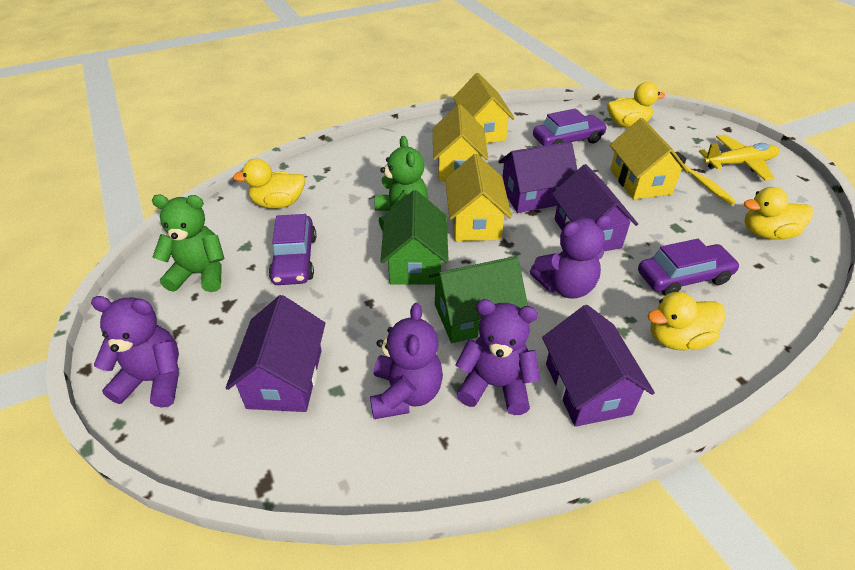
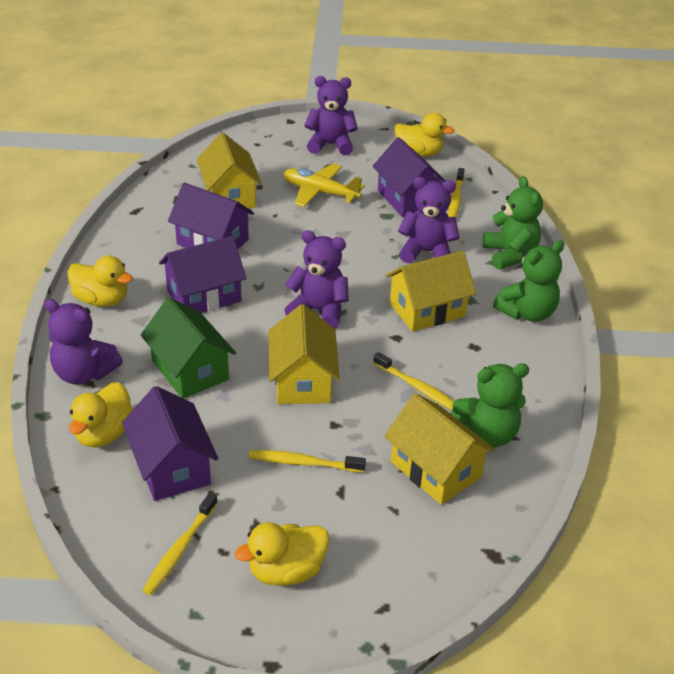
green house: 2 -> 1
green teddy bear: 2 -> 3
purple car: 3 -> 0
yellow toothbrush: 1 -> 4

